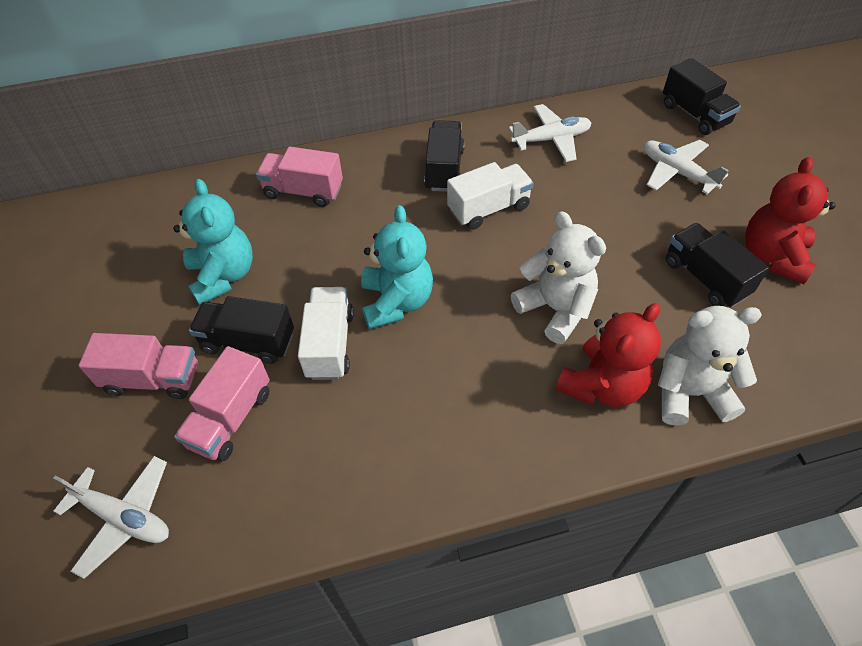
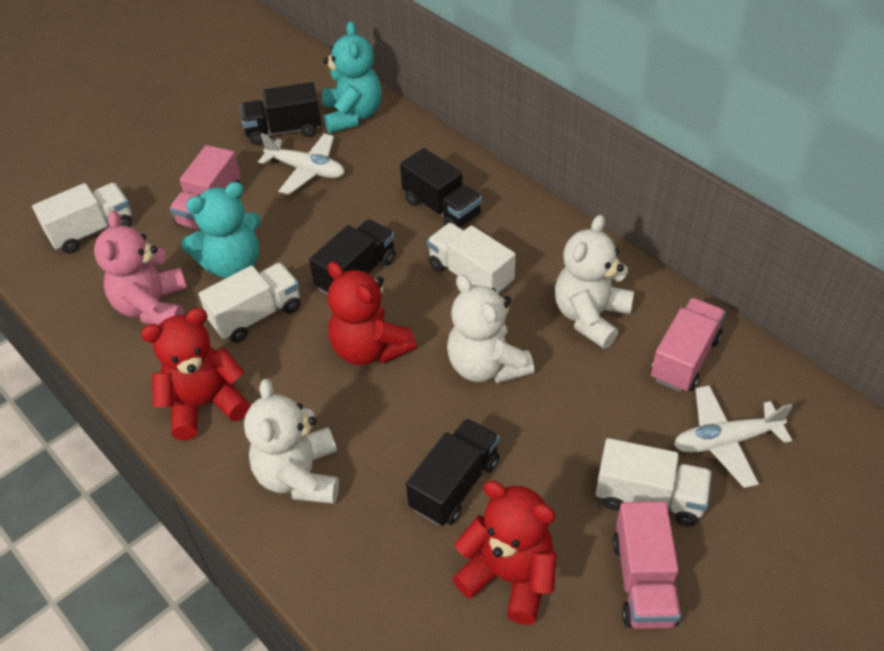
pink teddy bear: 0 -> 1
red teddy bear: 2 -> 3
white plane: 3 -> 2
white teddy bear: 2 -> 3
white truck: 2 -> 4

